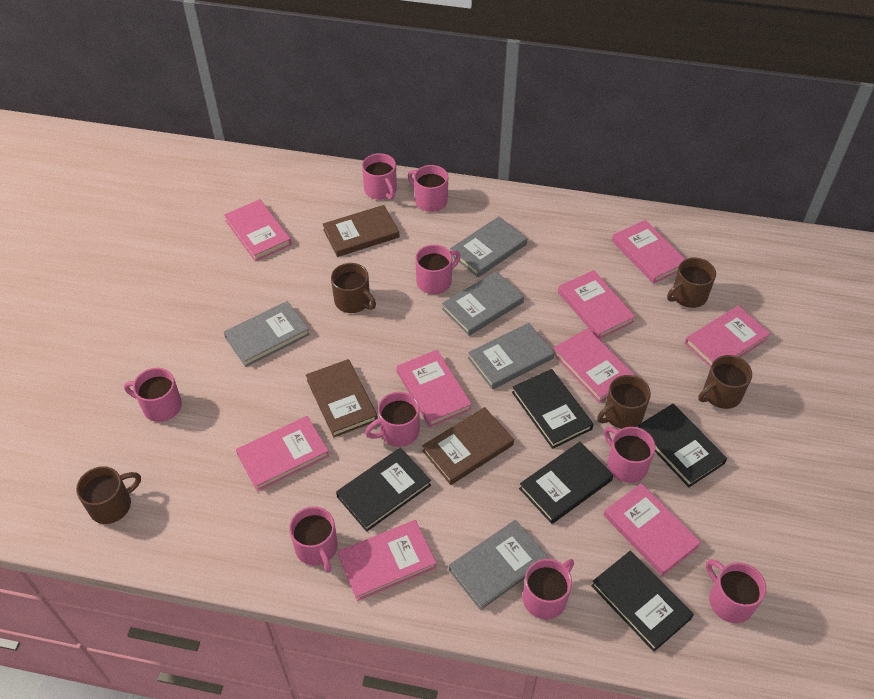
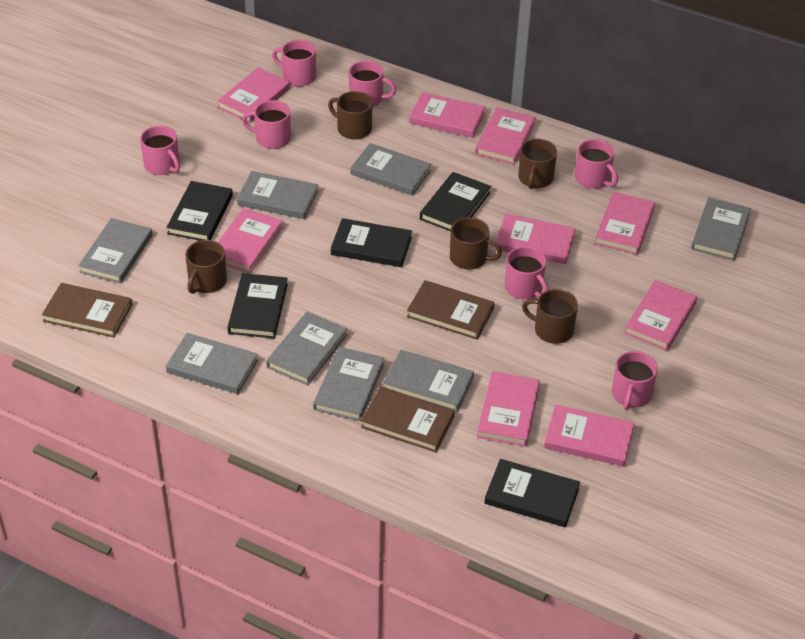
grey book: 5 -> 8
pink mug: 9 -> 7

